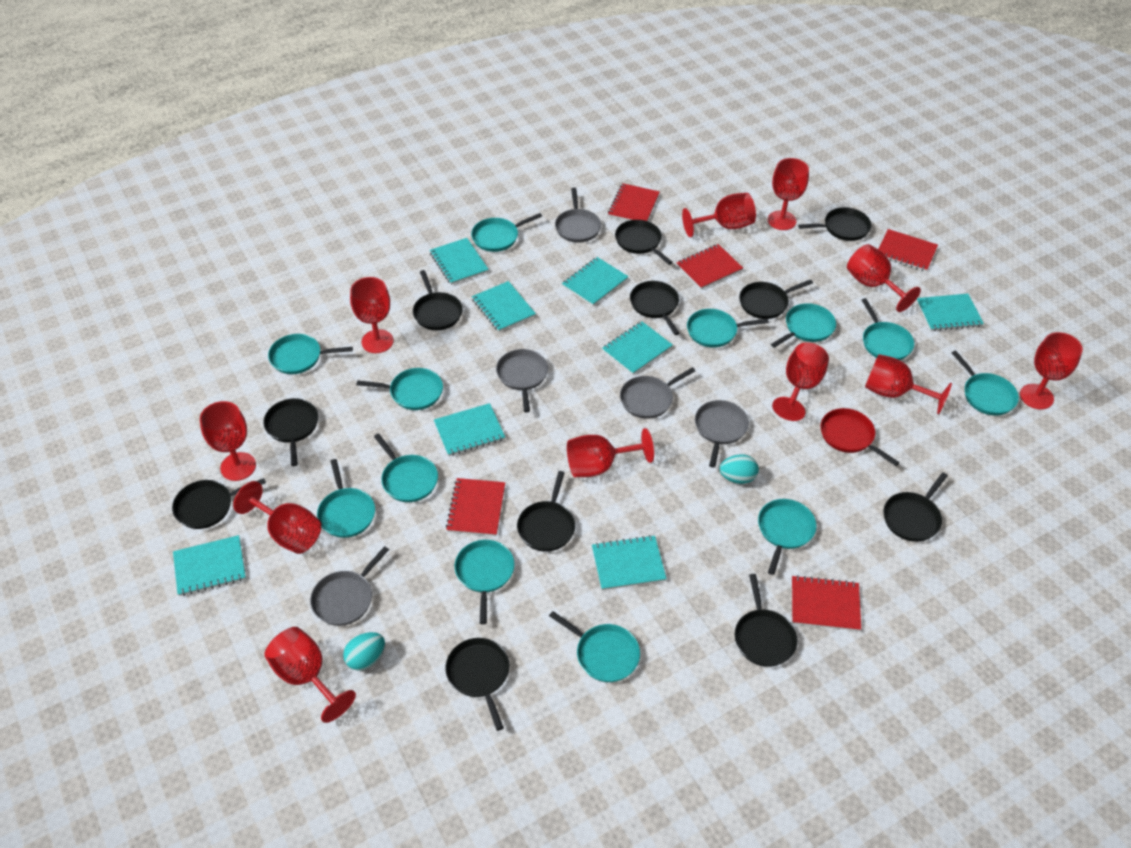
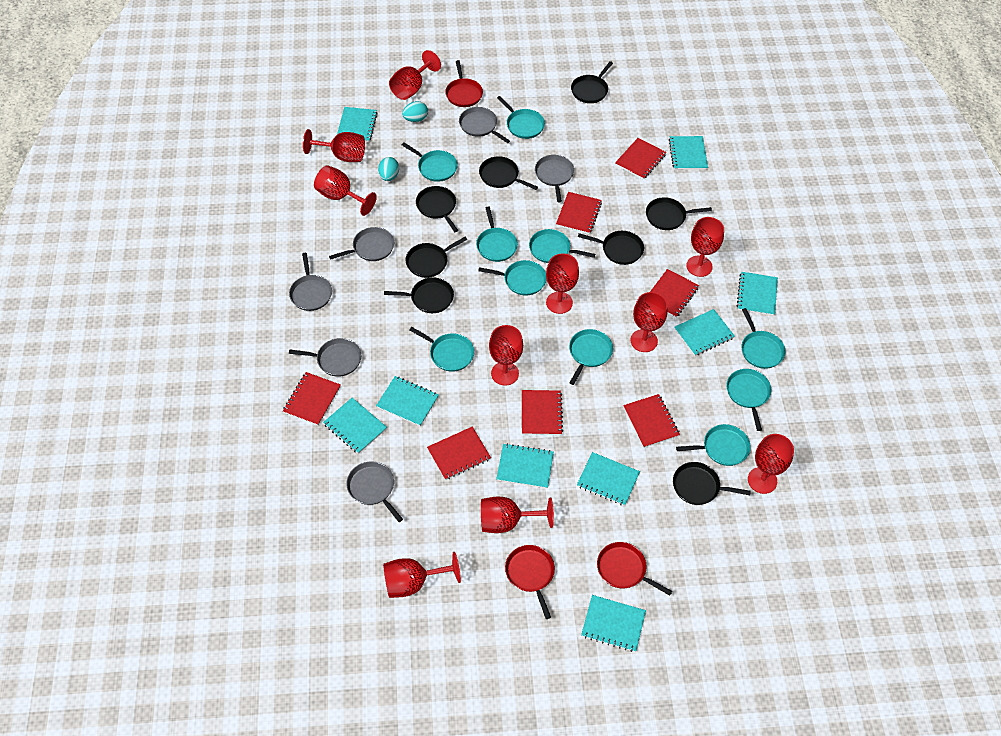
black pan: 11 -> 8
grey pan: 5 -> 6
red goblet: 11 -> 10
red notebook: 5 -> 7
red pan: 1 -> 3
turquoise notebook: 8 -> 9
turquoise pan: 12 -> 10

